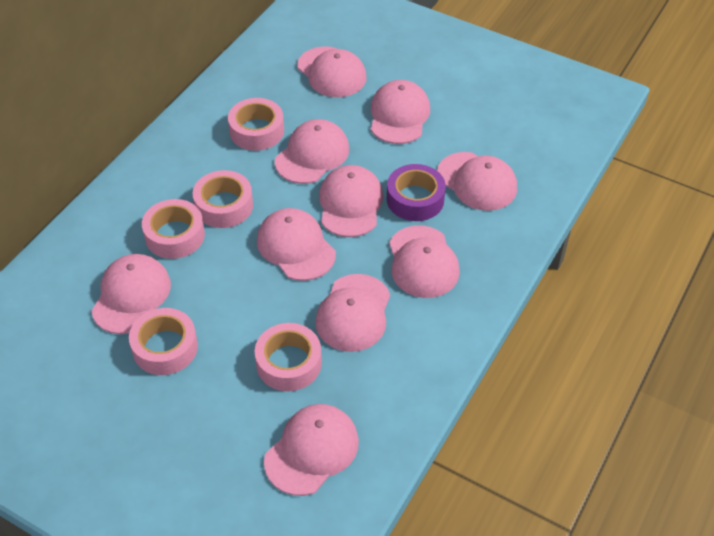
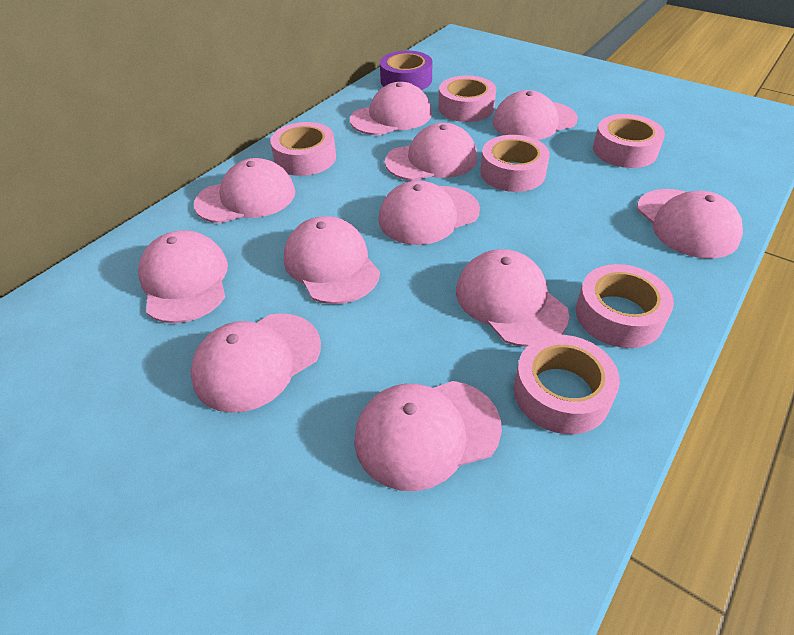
pink cap: 10 -> 11
pink tape: 5 -> 6

